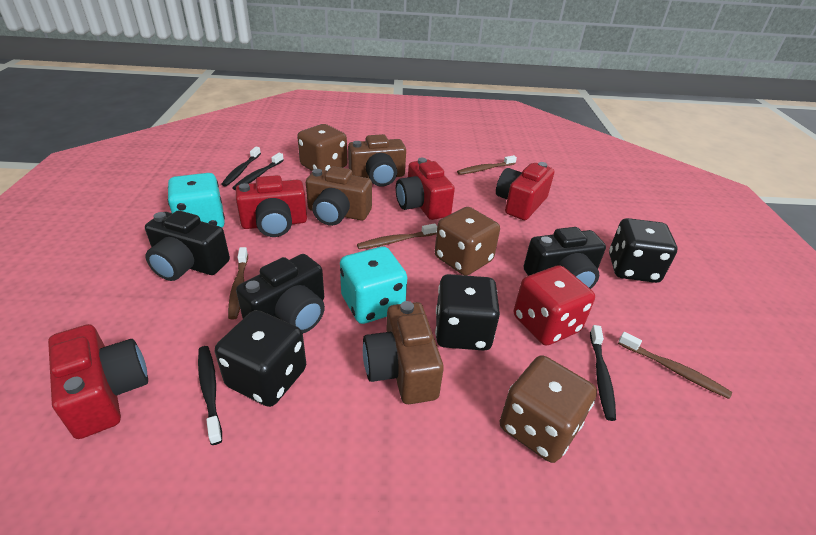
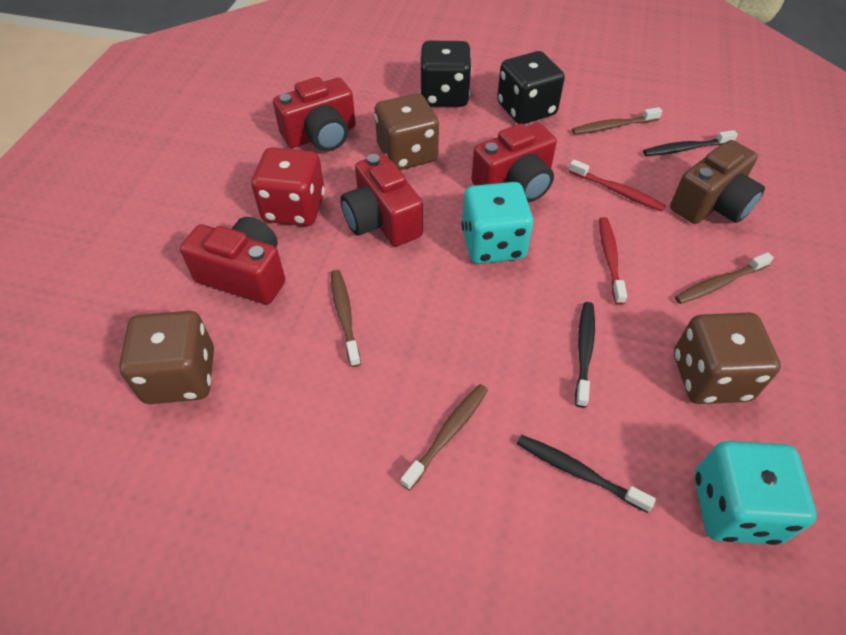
black camera: 3 -> 0
black dice: 3 -> 2
black toothbrush: 4 -> 3
brown camera: 3 -> 1
red toothbrush: 0 -> 2

